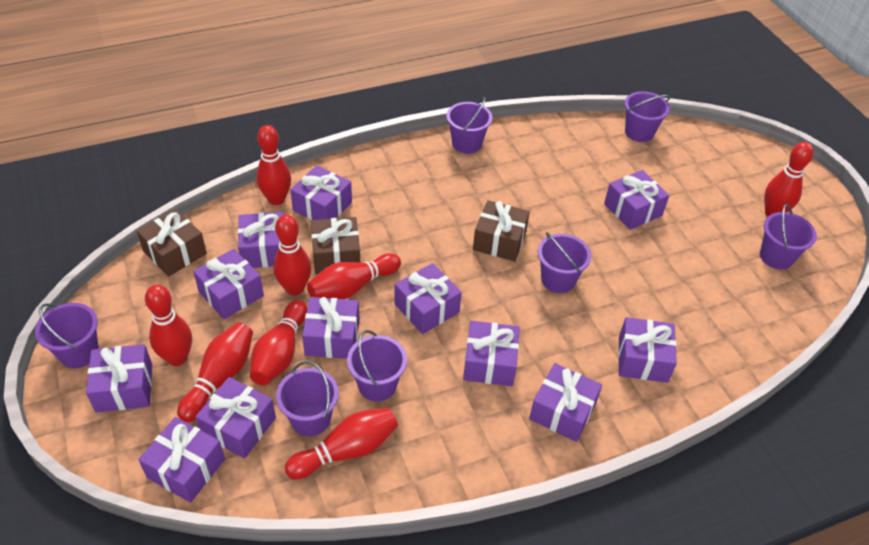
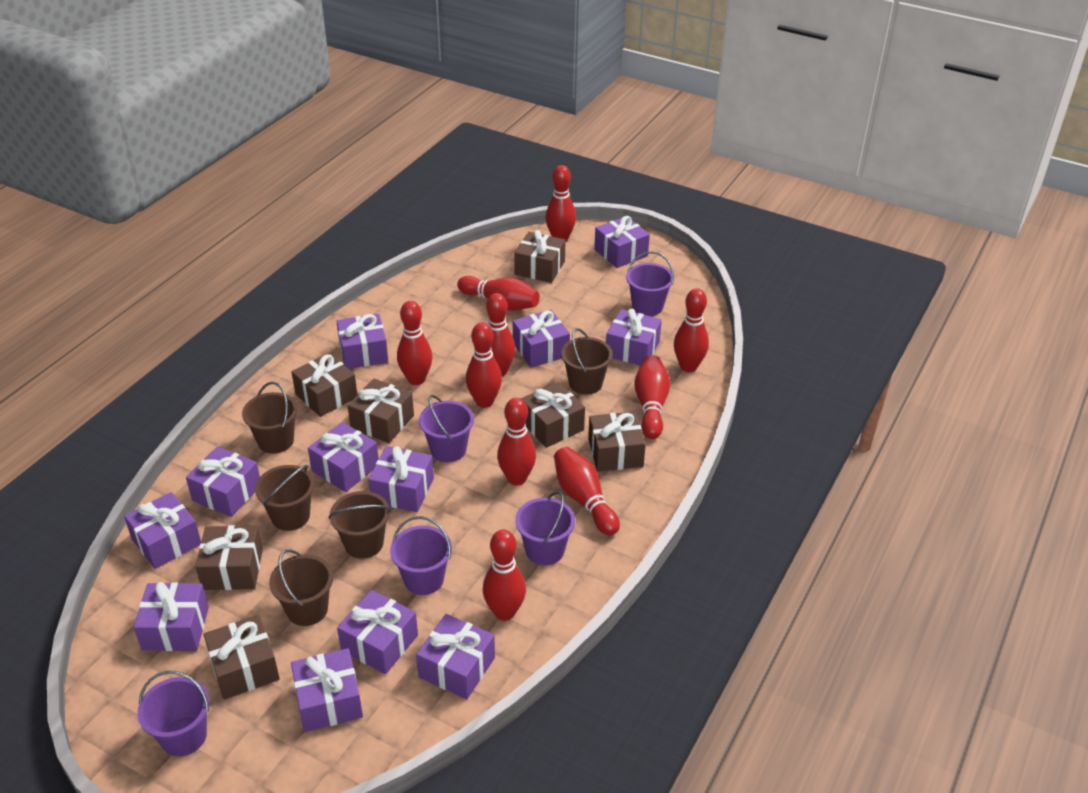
brown bucket: 0 -> 5
brown gift: 3 -> 7
purple bucket: 7 -> 5
red bowling pin: 8 -> 10

